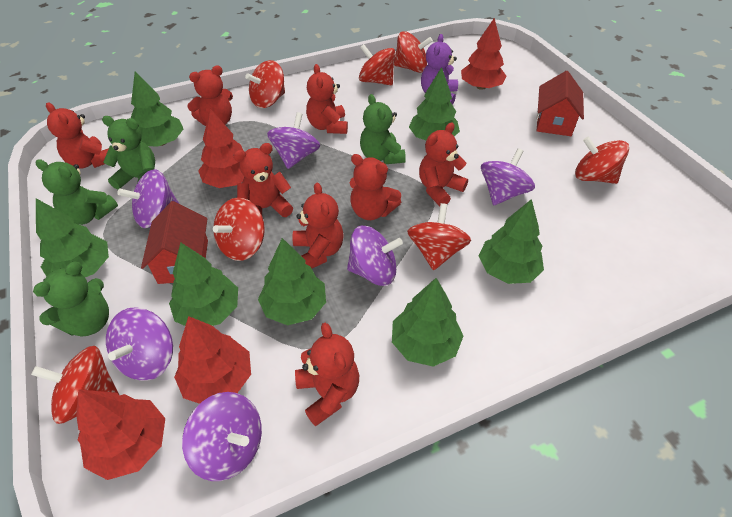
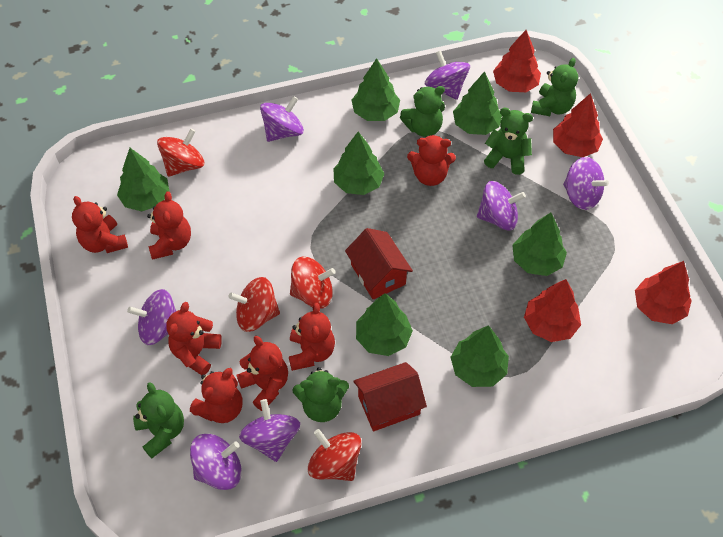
green teddy bear: 4 -> 5
purple spinning top: 6 -> 7
purple teddy bear: 1 -> 0
red spinning top: 7 -> 4
red teddy bear: 8 -> 7

